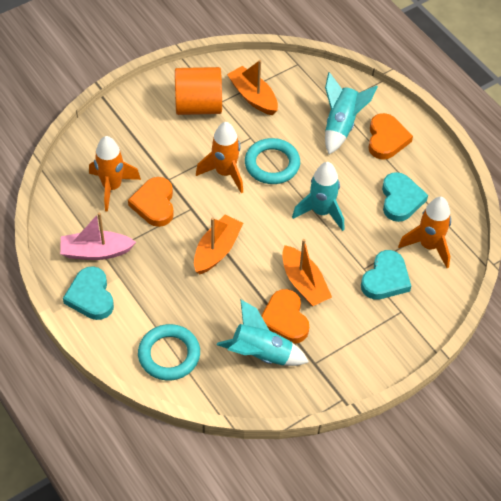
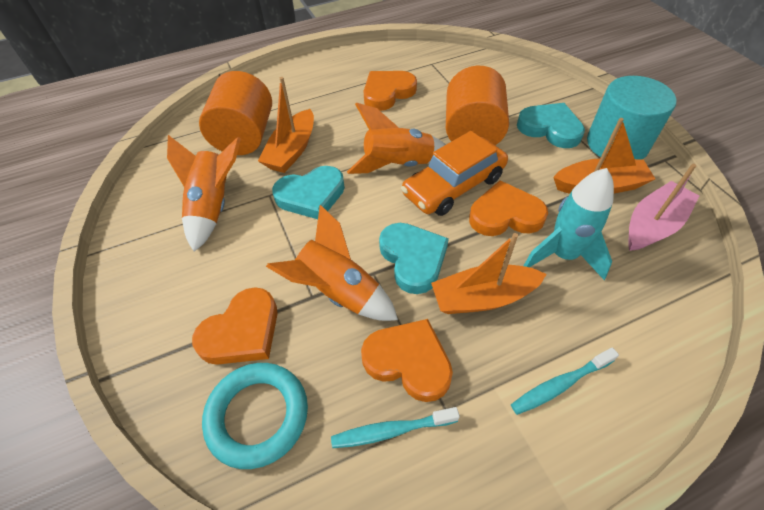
orange car: 0 -> 1
orange cylinder: 1 -> 2
orange heart: 3 -> 4
turquoise cylinder: 0 -> 1
turquoise ring: 2 -> 1
turquoise rocket: 3 -> 1
turquoise toothbrush: 0 -> 2

